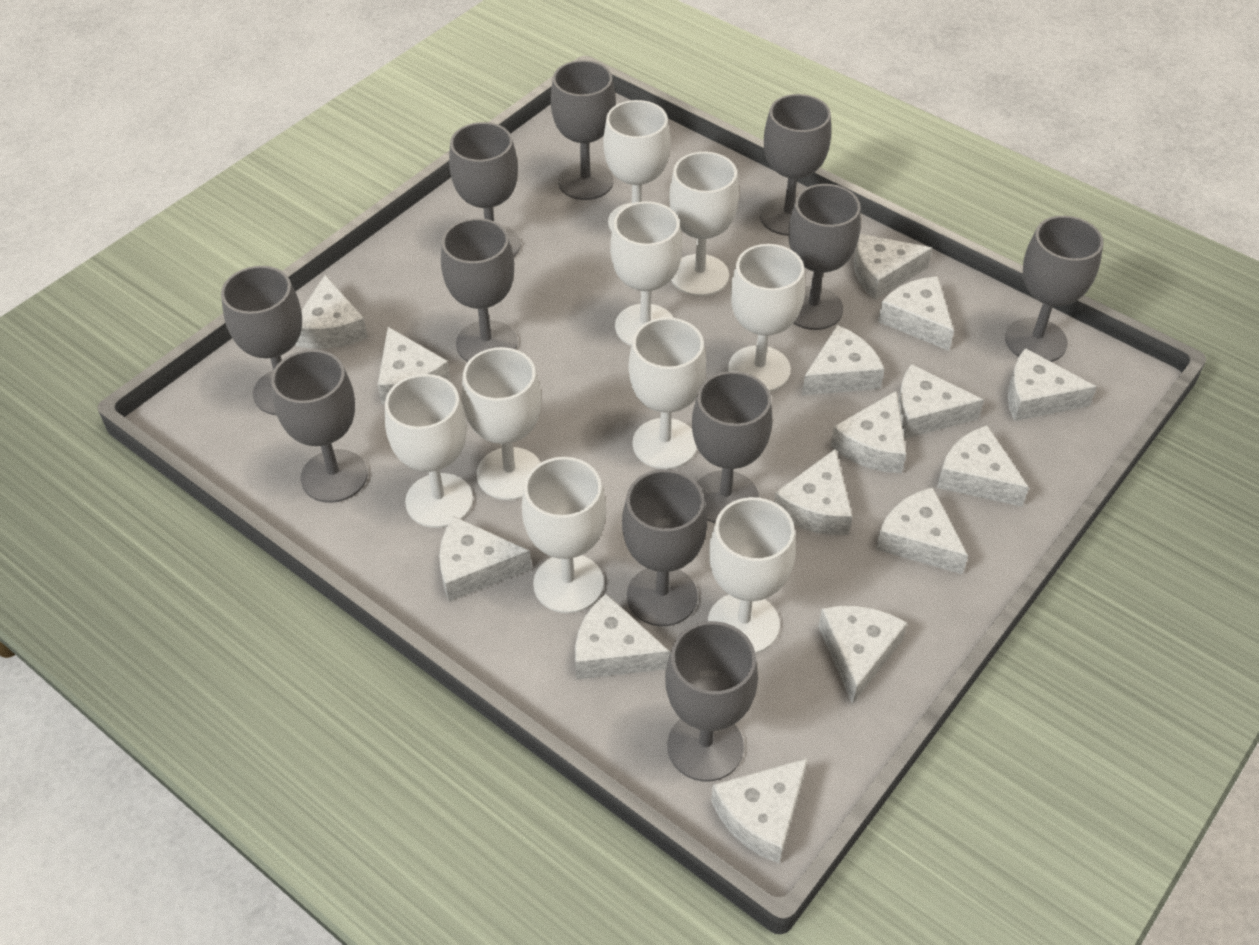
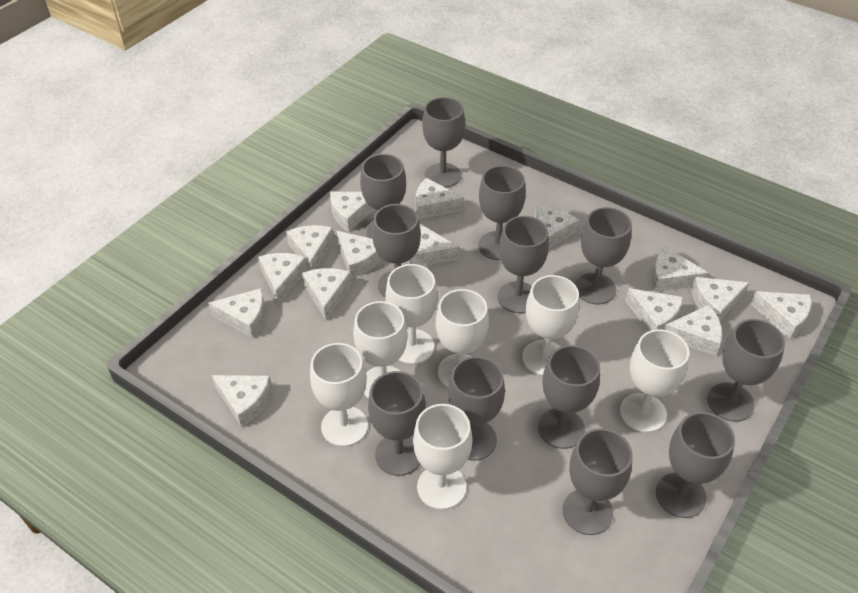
grey goblet: 11 -> 12
white goblet: 9 -> 7

